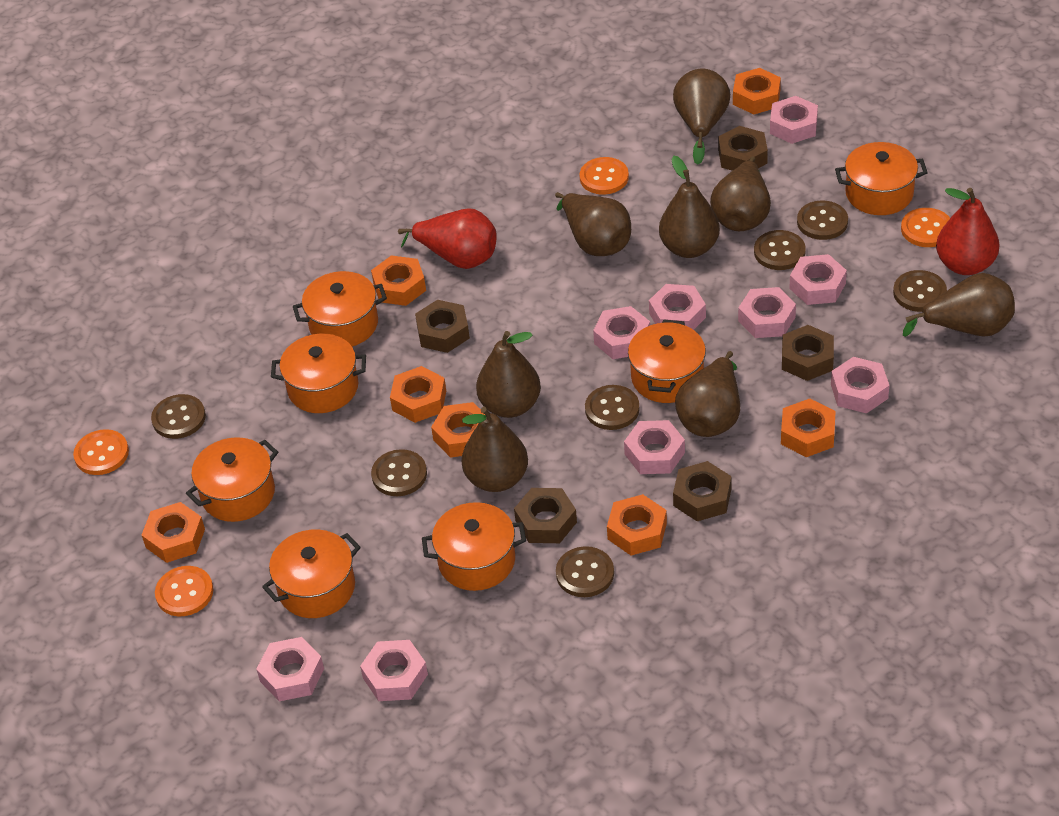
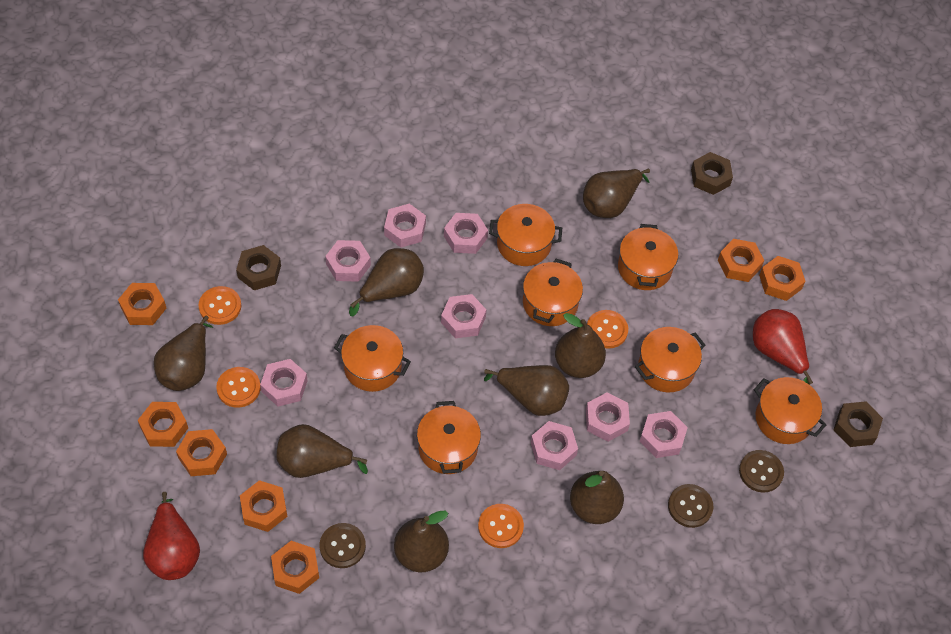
brown button: 7 -> 3
brown nut: 5 -> 3
pink nut: 9 -> 8

